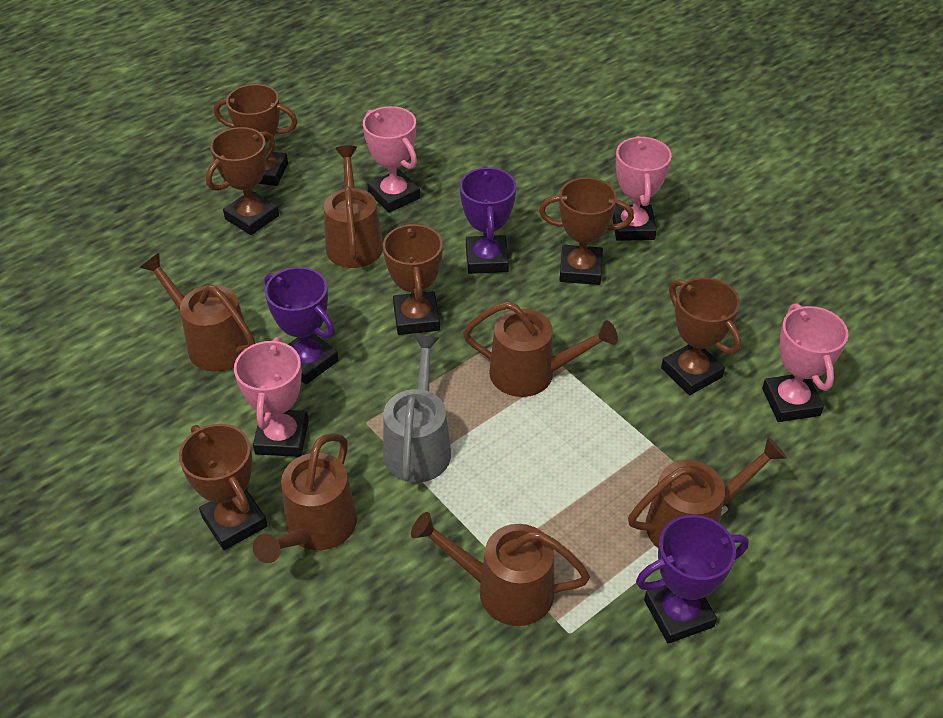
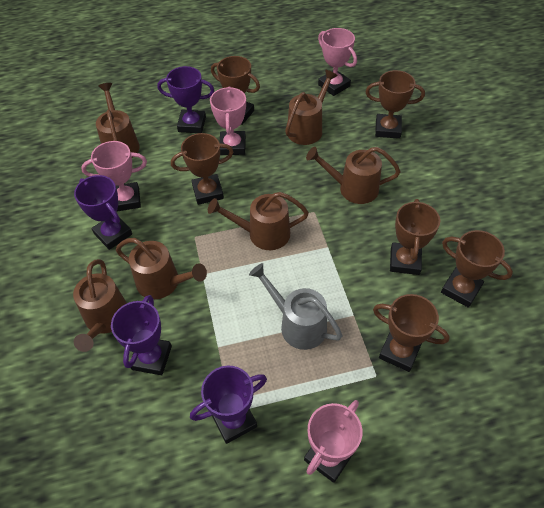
purple trophy: 3 -> 4

